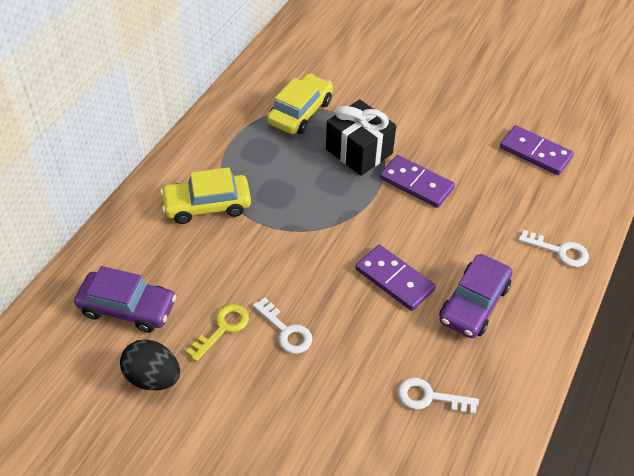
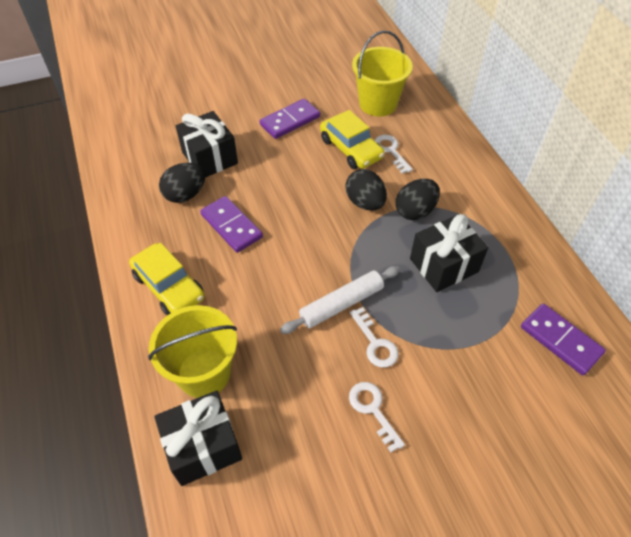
black egg: 1 -> 3
black gift: 1 -> 3
purple car: 2 -> 0
white rolling pin: 0 -> 1
yellow bucket: 0 -> 2
yellow key: 1 -> 0

